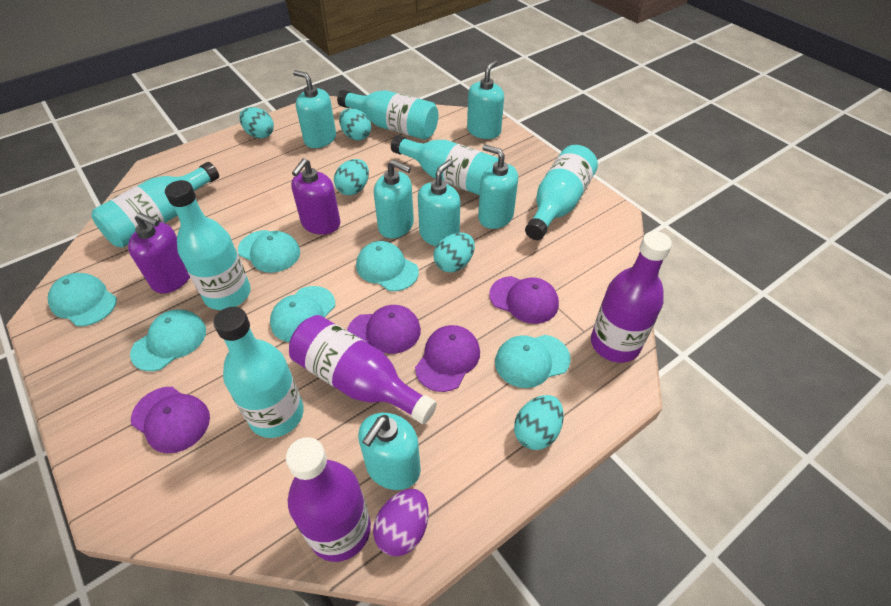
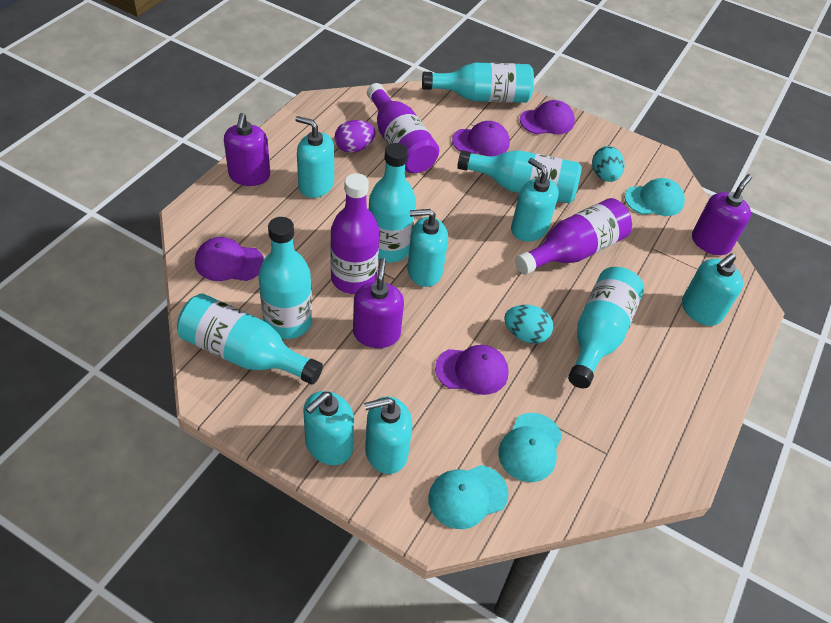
purple soap dispenser: 2 -> 3
turquoise cap: 6 -> 3
turquoise egg: 5 -> 2

